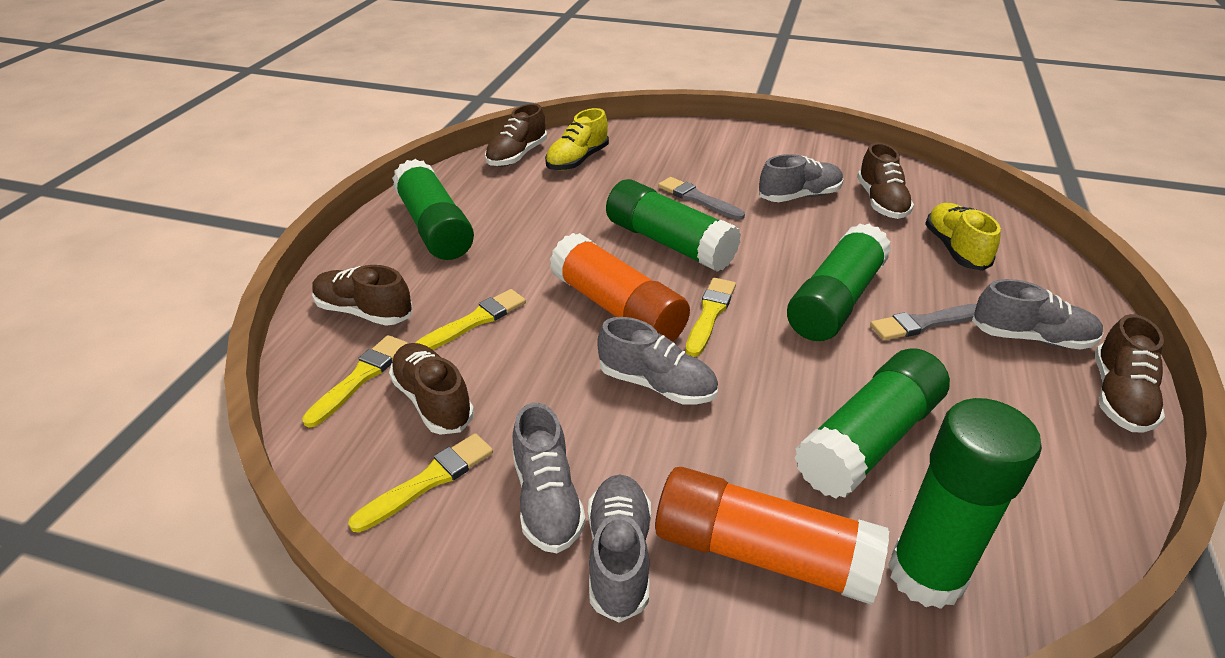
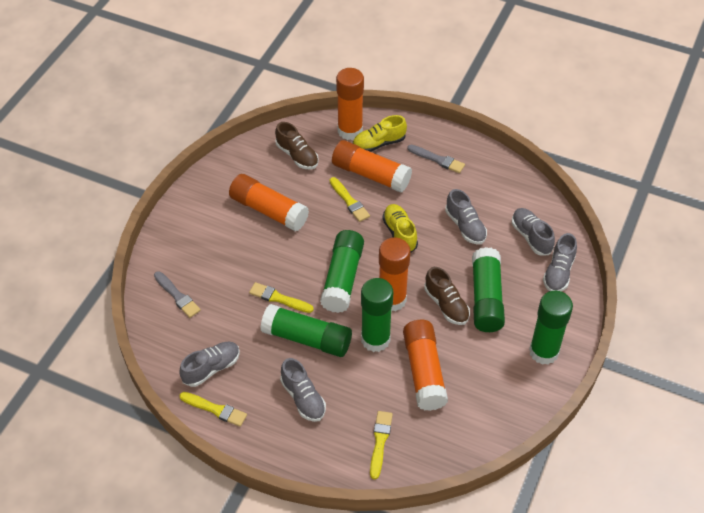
brown shoe: 5 -> 2
orange glue stick: 2 -> 5

